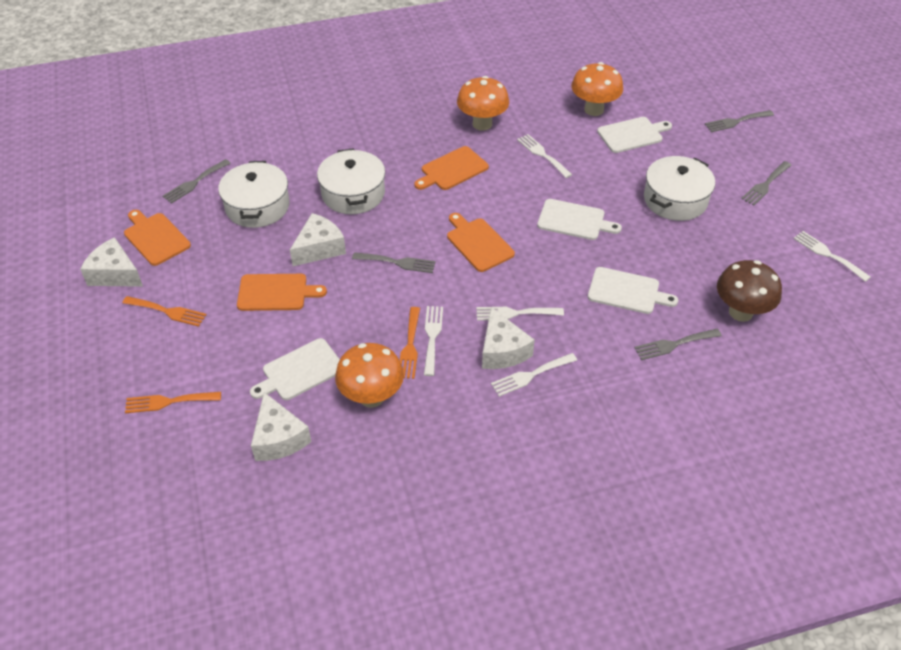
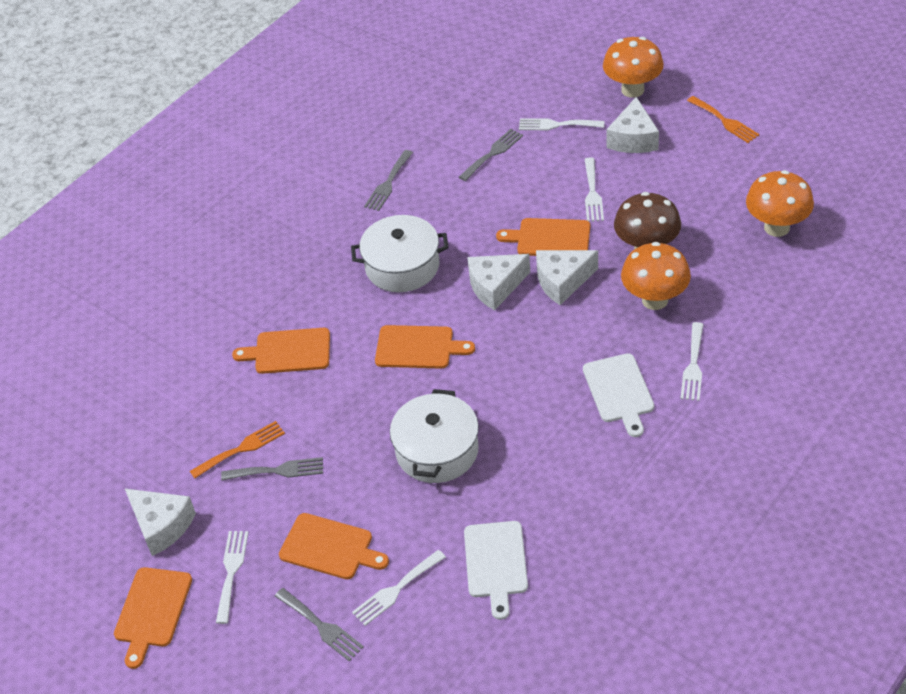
grey fork: 5 -> 4
orange cutting board: 4 -> 5
orange fork: 3 -> 2
white cutting board: 4 -> 2
white pot: 3 -> 2

